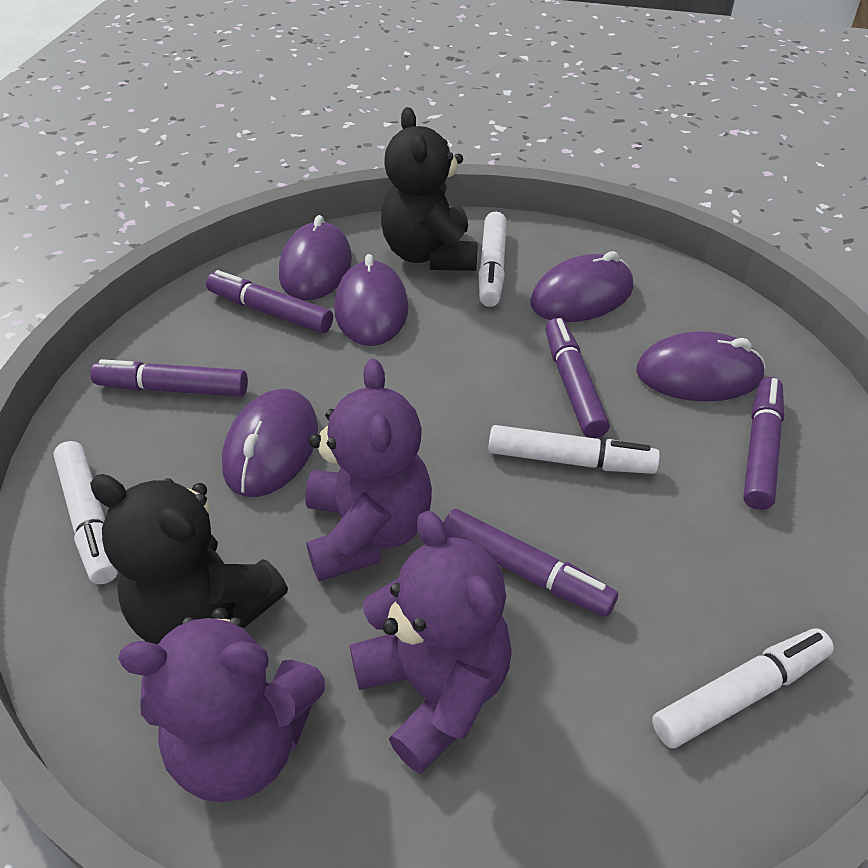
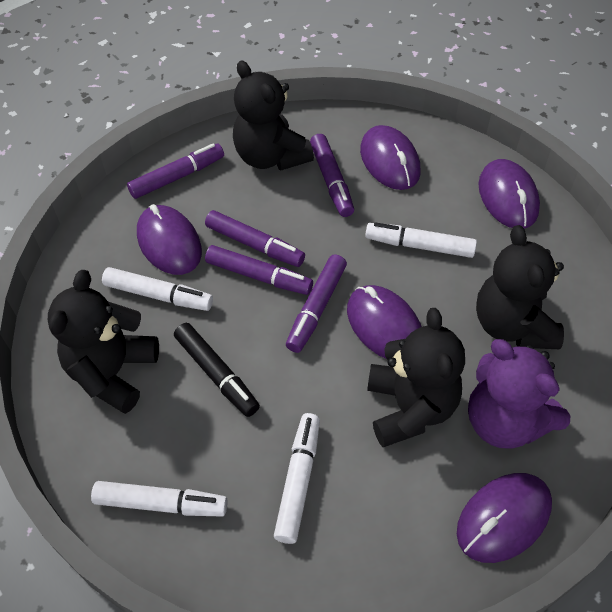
black marker: 0 -> 1
black teddy bear: 2 -> 4
purple teddy bear: 3 -> 1

